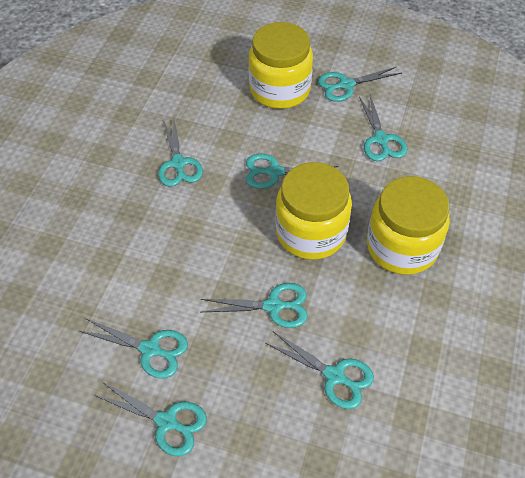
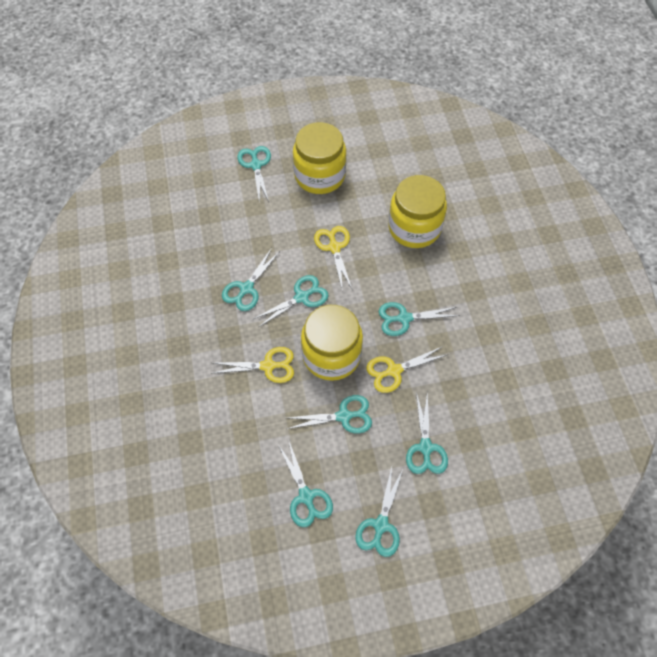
yellow scissors: 0 -> 3

